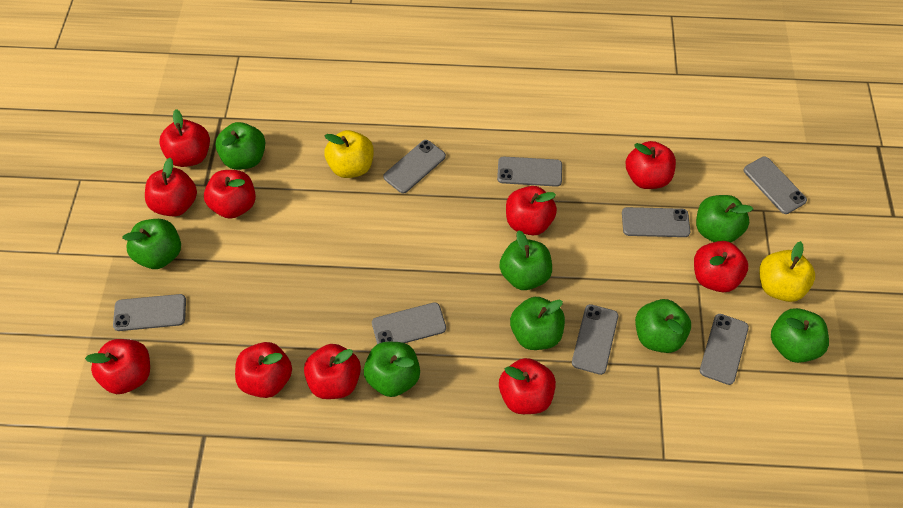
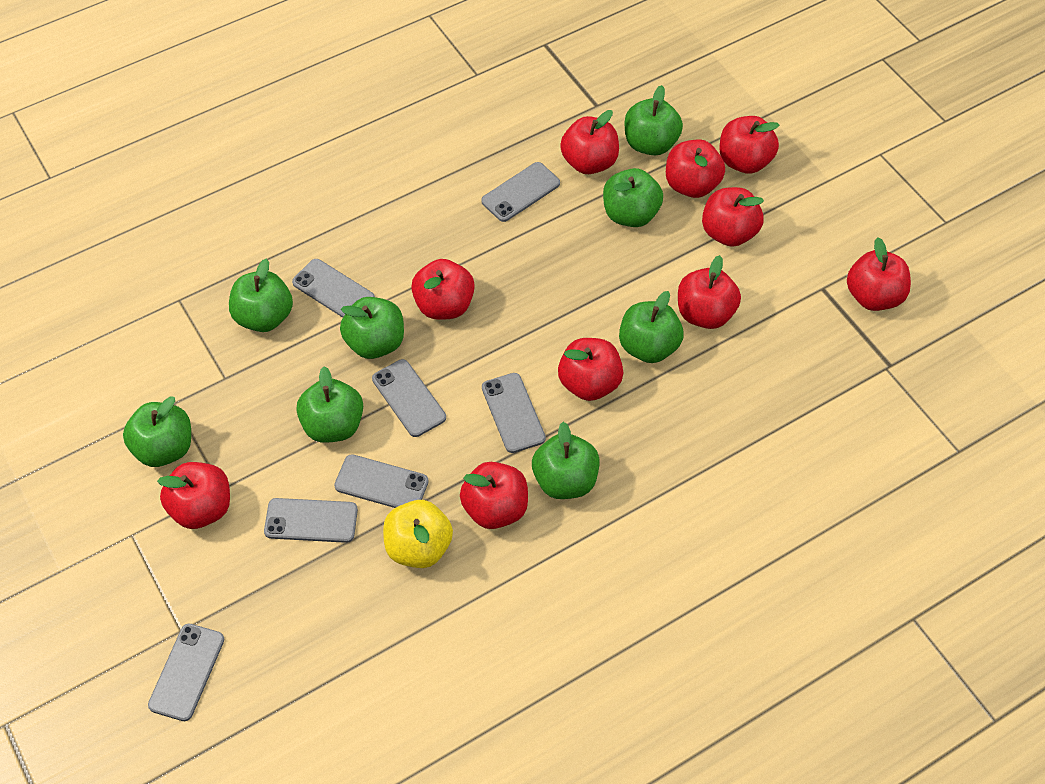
grey phone: 8 -> 7
yellow apple: 2 -> 1

